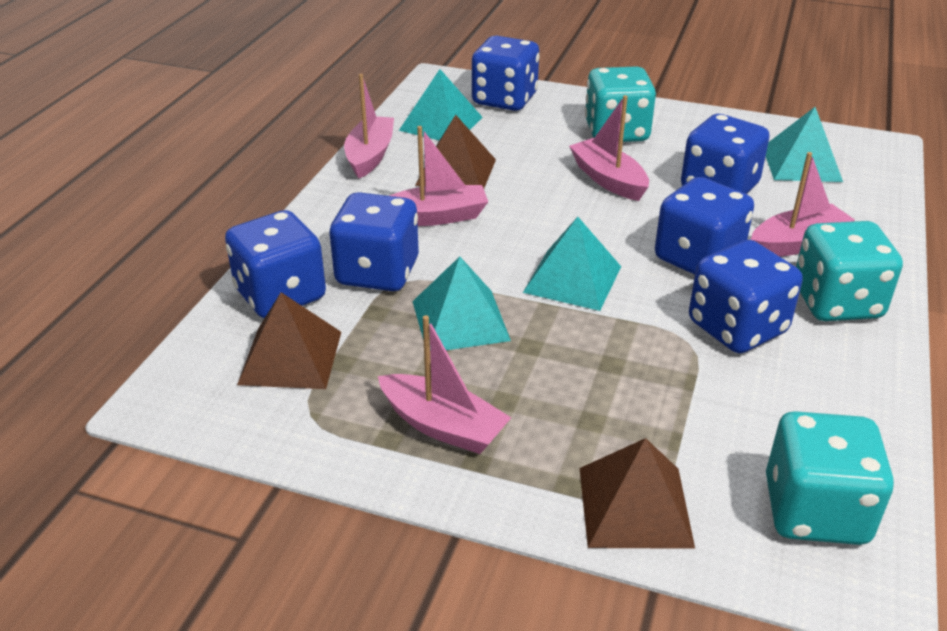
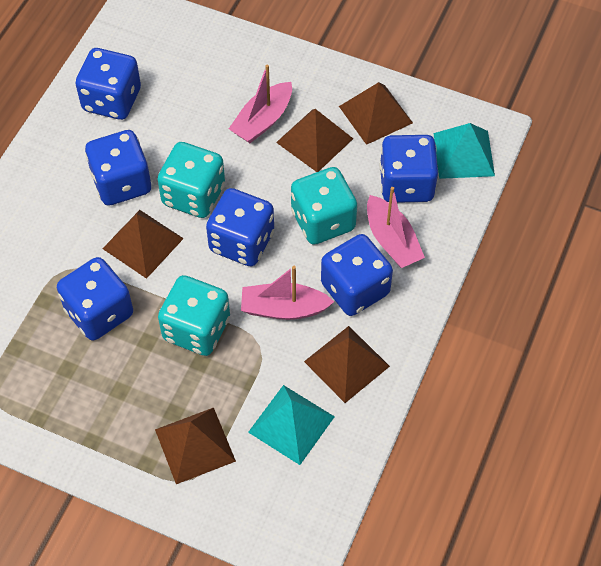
brown pyramid: 3 -> 5
pink boat: 5 -> 3
turquoise pyramid: 4 -> 2

